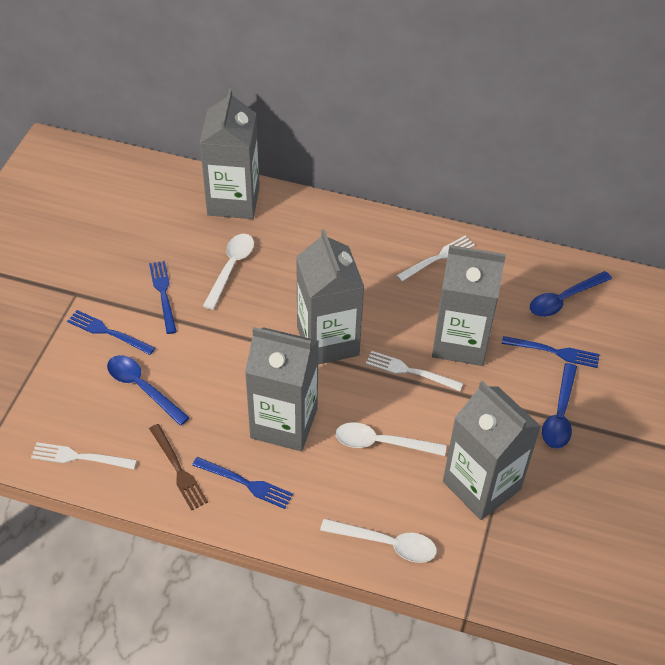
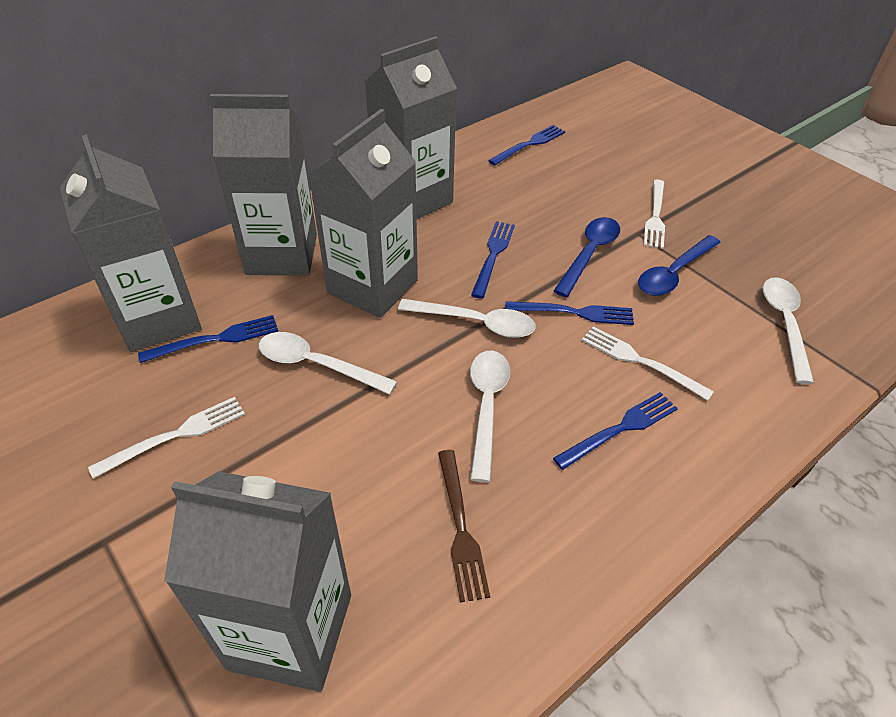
blue fork: 4 -> 5
blue spoon: 3 -> 2
white spoon: 3 -> 4

